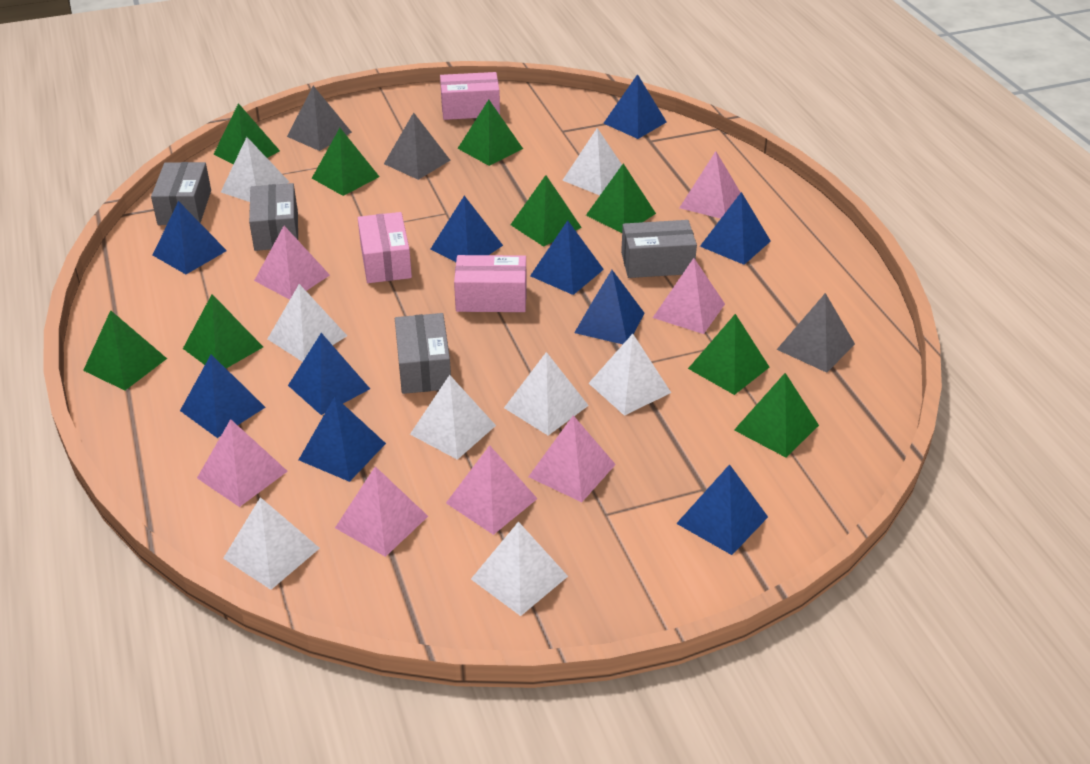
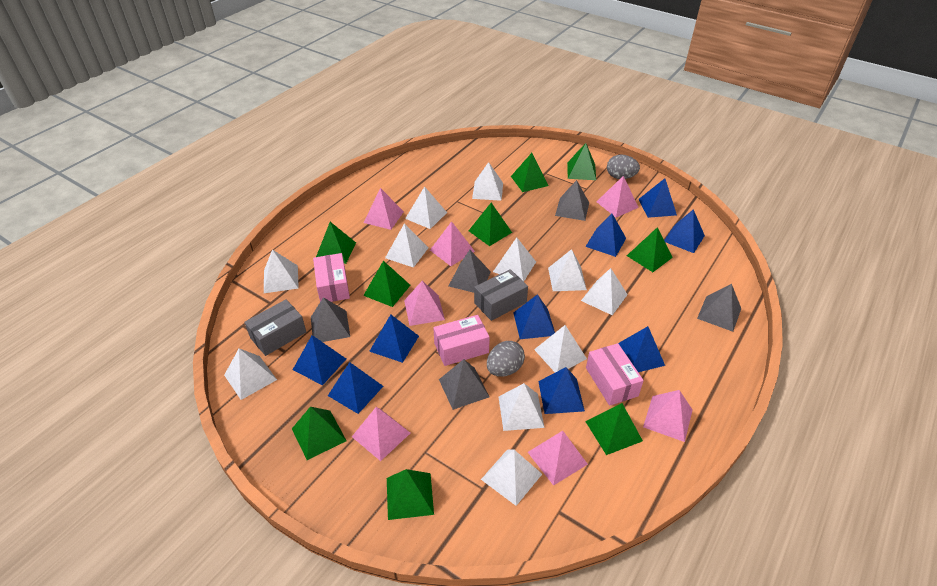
blue pyramid: 10 -> 9
grey box: 4 -> 2
grey egg: 0 -> 2
grey pyramid: 3 -> 5
white pyramid: 8 -> 11

